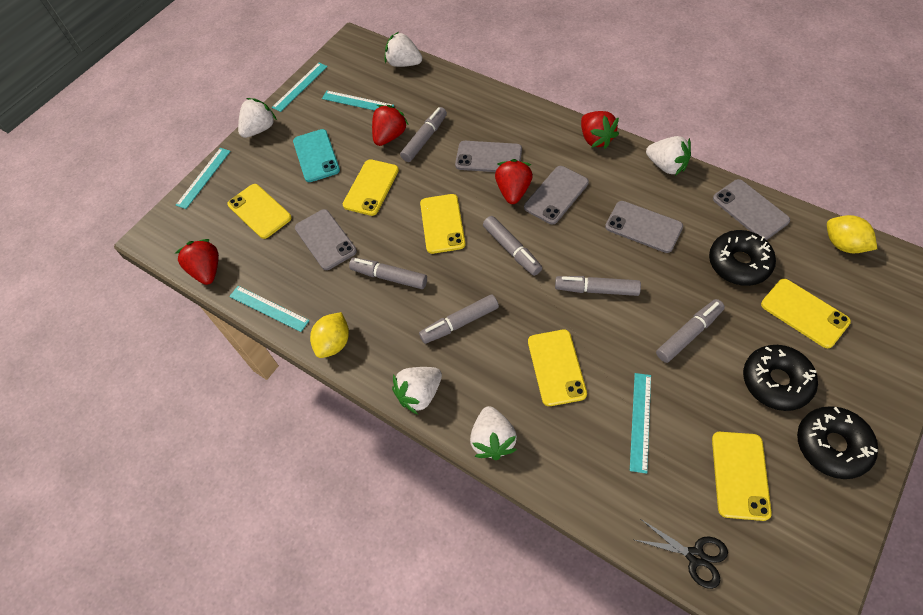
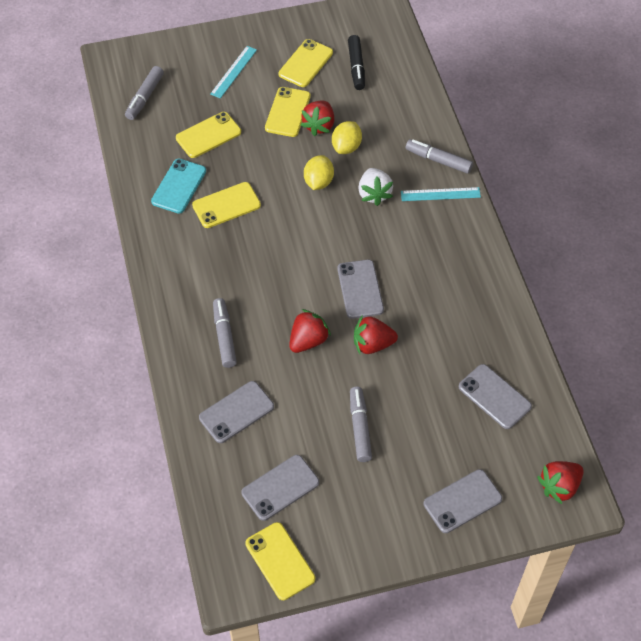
black donut: 3 -> 0
black marker: 0 -> 1
black scissors: 1 -> 0
grey marker: 6 -> 4
turquoise ruler: 5 -> 2
white strawberry: 5 -> 1
yellow phone: 6 -> 5

